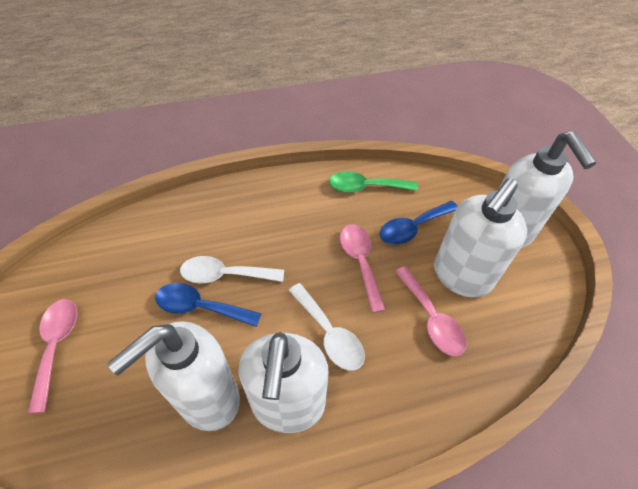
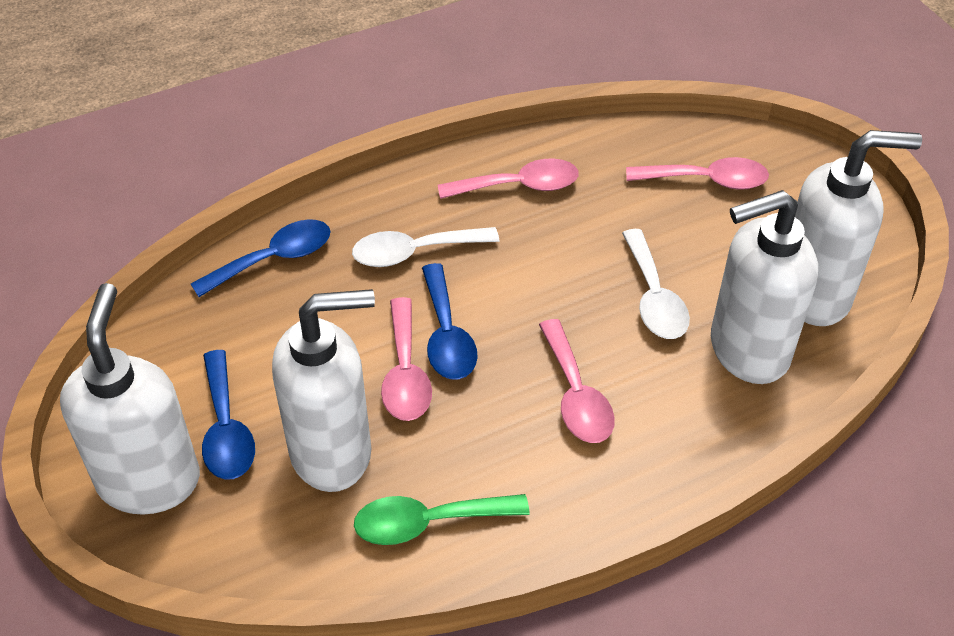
blue spoon: 2 -> 3
pink spoon: 3 -> 4

